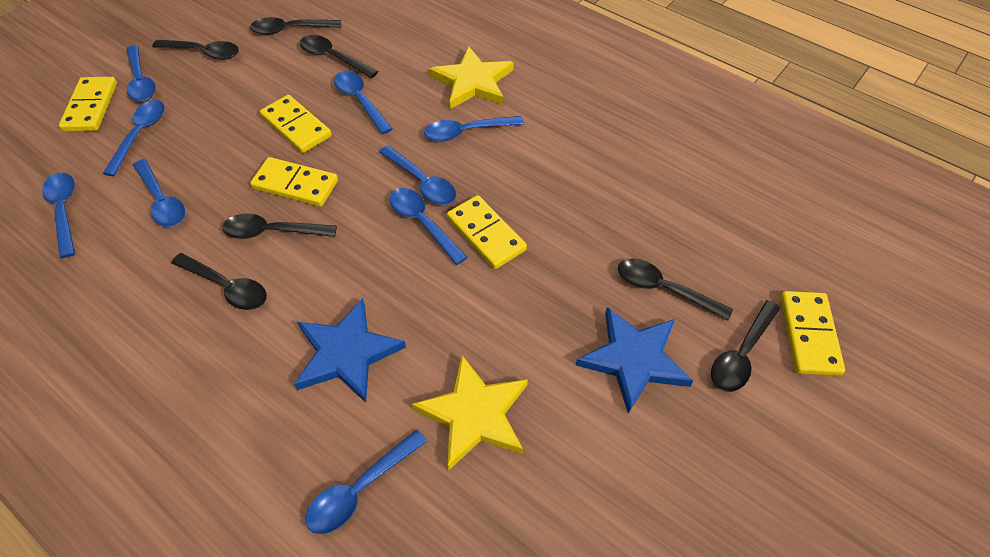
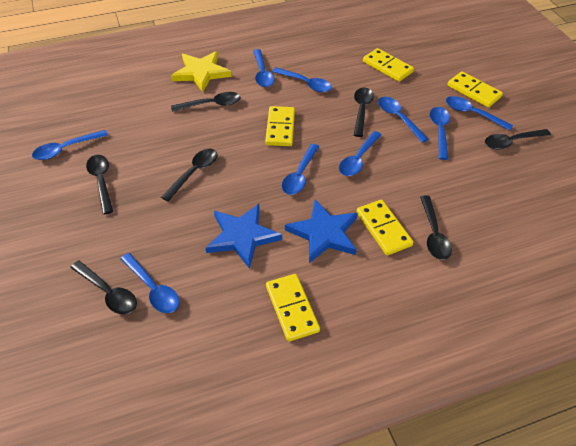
yellow star: 2 -> 1

